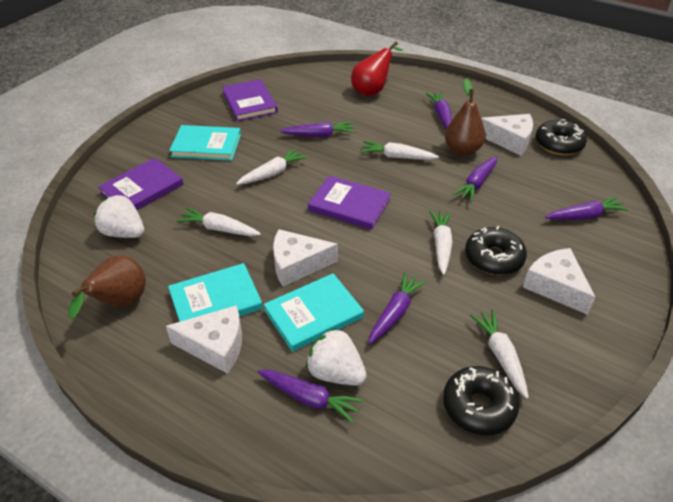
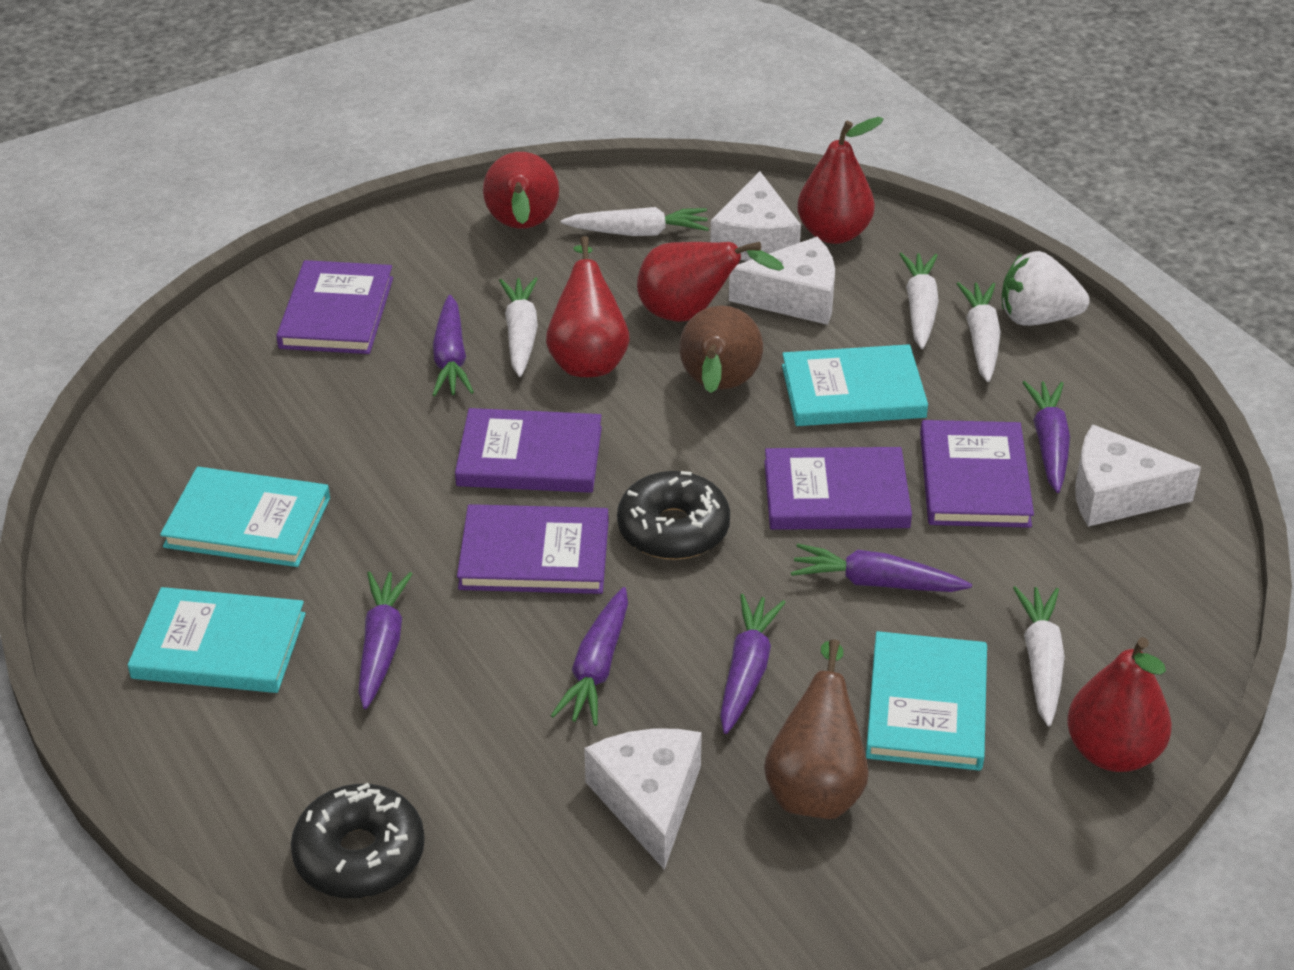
black donut: 3 -> 2
purple book: 3 -> 5
red pear: 1 -> 5
turquoise book: 3 -> 4
white strawberry: 2 -> 1

